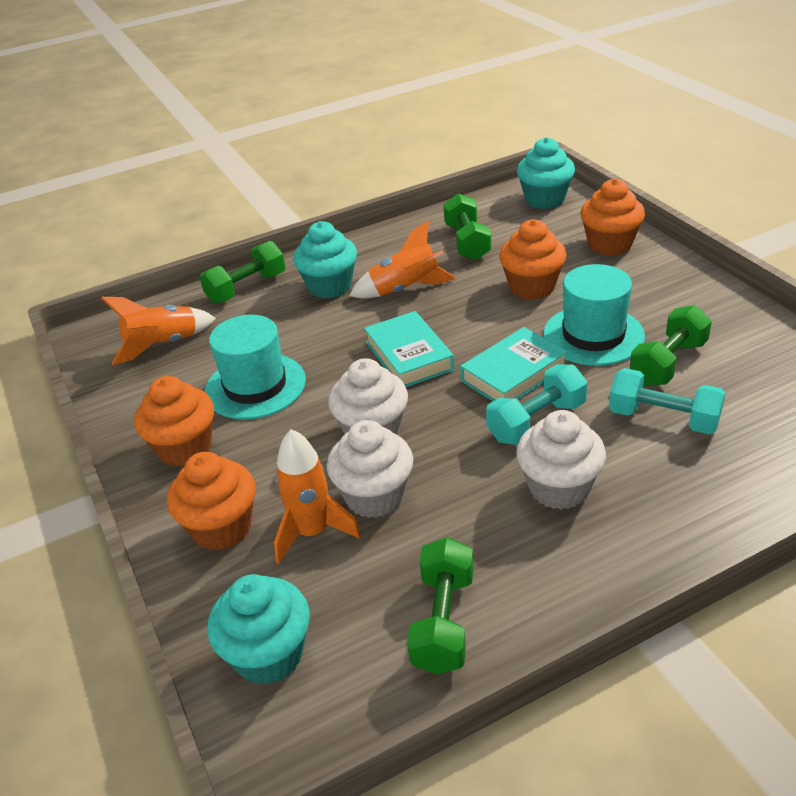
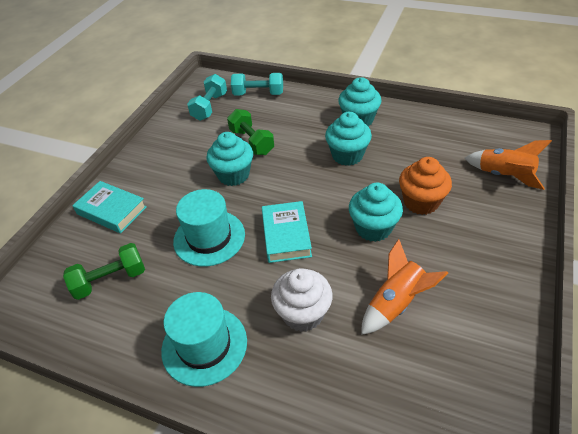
green dumbbell: 4 -> 2
orange cupcake: 4 -> 1
orange rocket: 3 -> 2
turquoise cupcake: 3 -> 4
white cupcake: 3 -> 1

